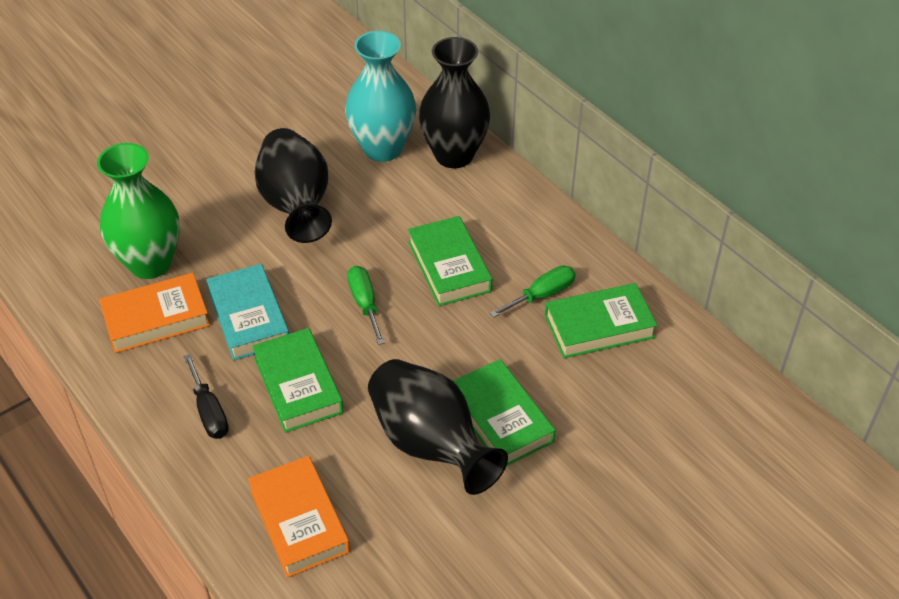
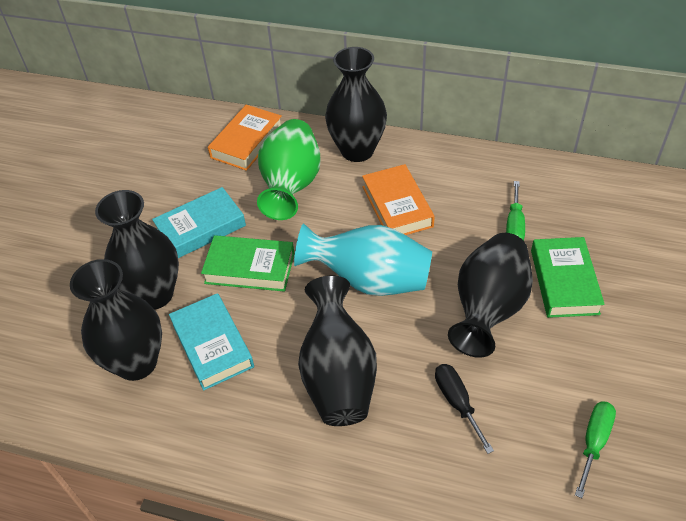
black vase: 3 -> 5
green book: 4 -> 2
turquoise book: 1 -> 2

